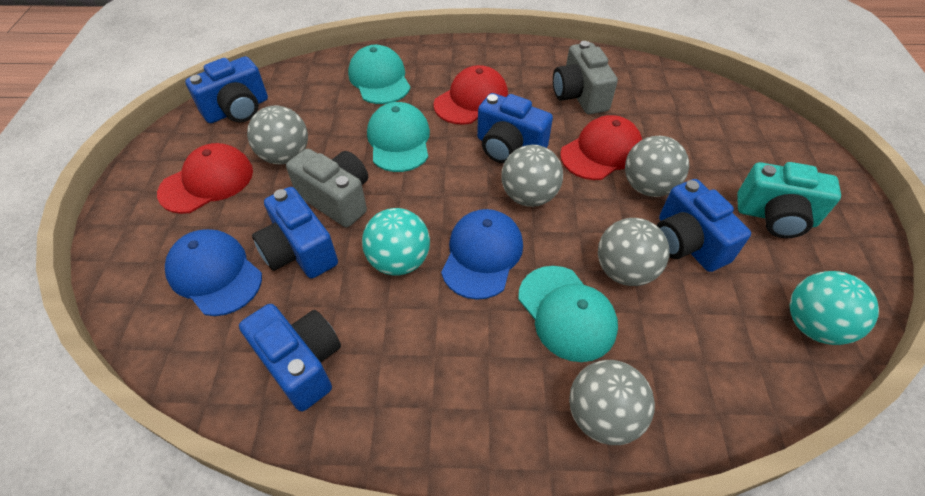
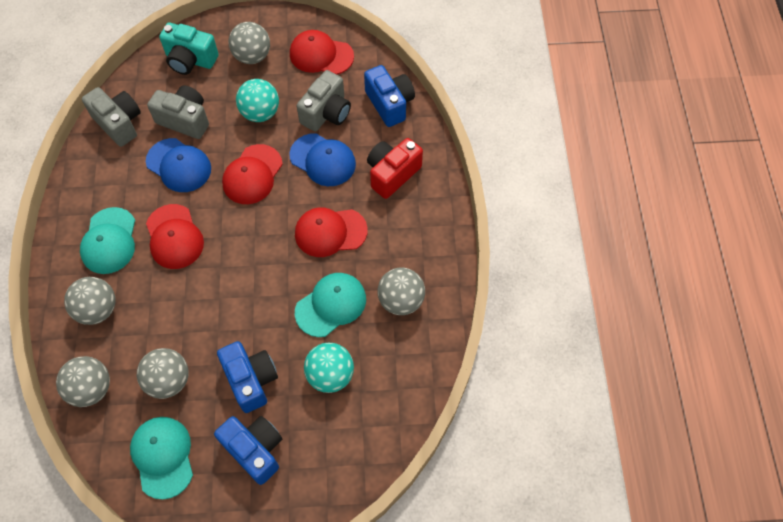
blue camera: 5 -> 3
grey camera: 2 -> 3
red camera: 0 -> 1
red cap: 3 -> 4

